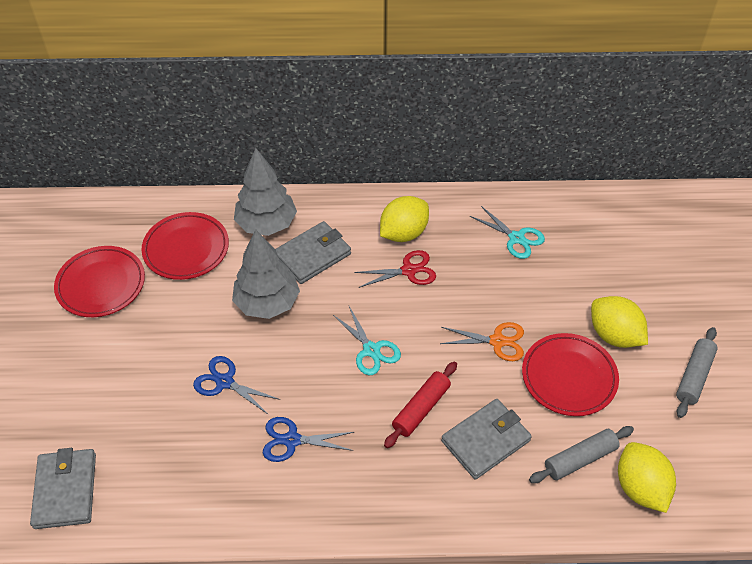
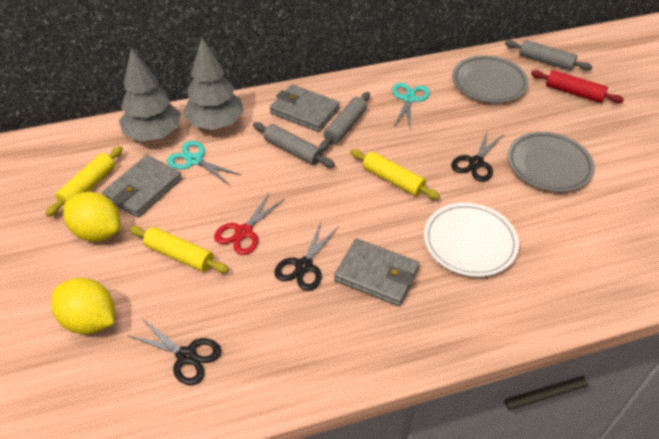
black scissors: 0 -> 3
blue scissors: 2 -> 0
grey plate: 0 -> 2
grey rolling pin: 2 -> 3
orange scissors: 1 -> 0
red plate: 3 -> 0
white plate: 0 -> 1
yellow lemon: 3 -> 2
yellow rolling pin: 0 -> 3

